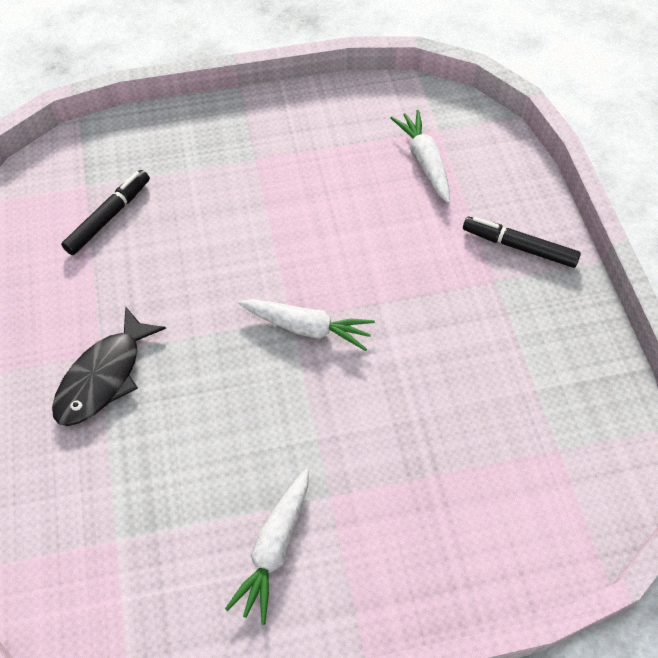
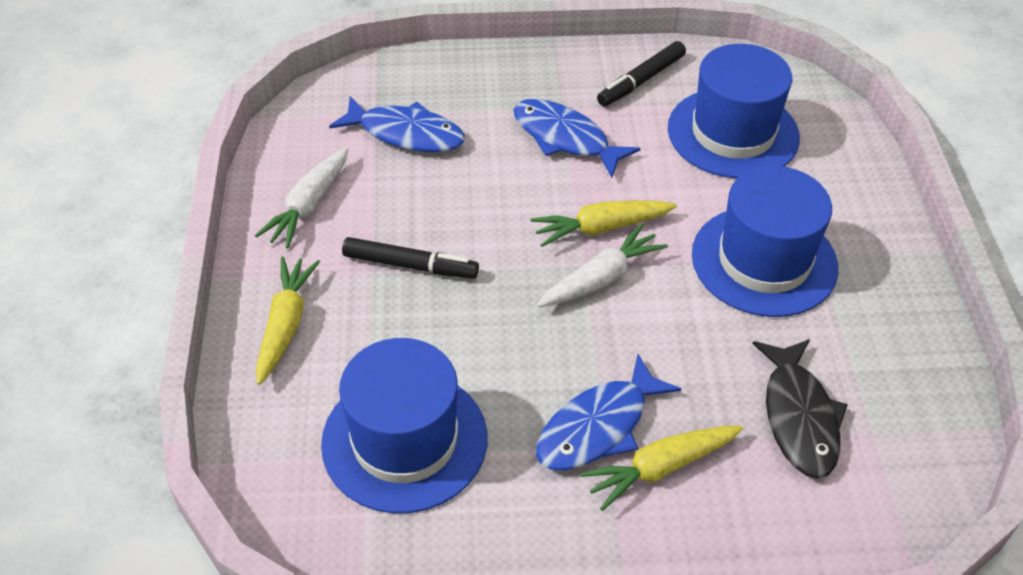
blue fish: 0 -> 3
blue hat: 0 -> 3
white carrot: 3 -> 2
yellow carrot: 0 -> 3

